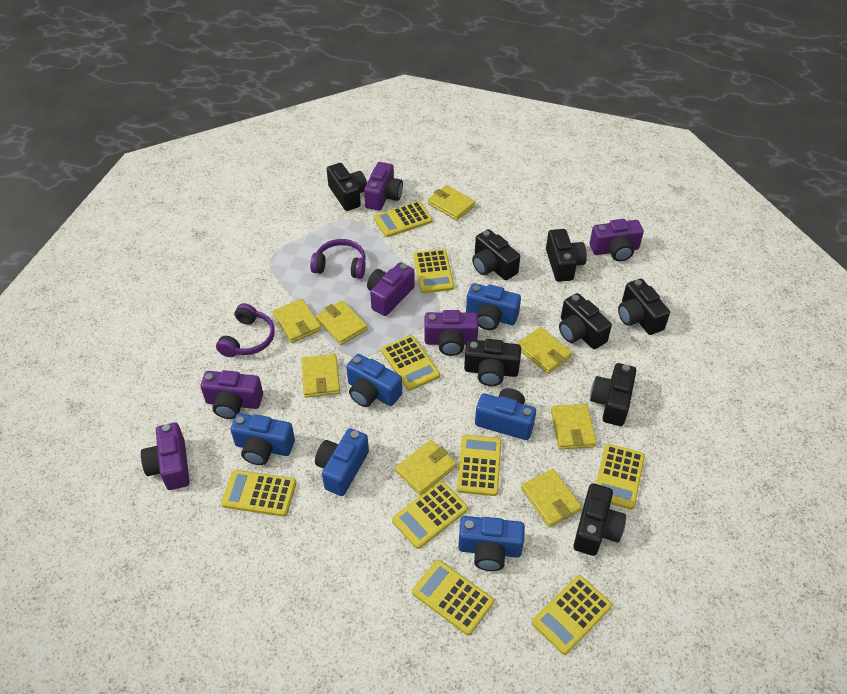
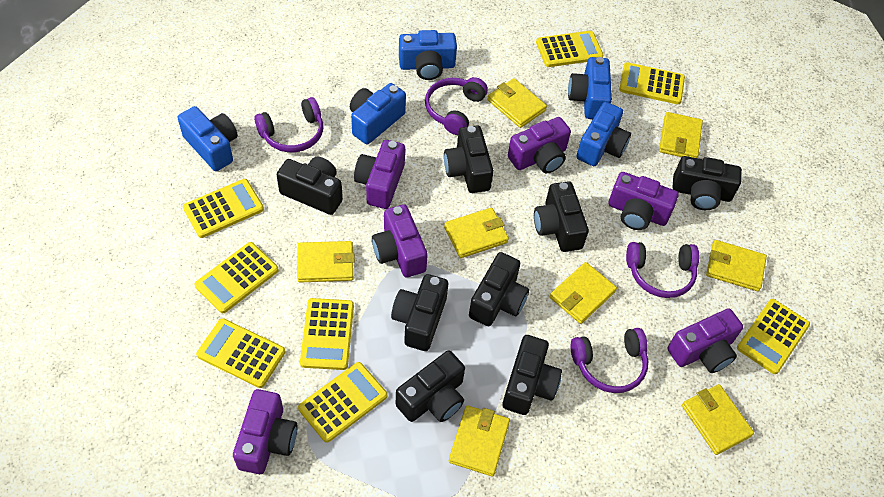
blue camera: 6 -> 5
purple headphones: 2 -> 4
yellow calculator: 9 -> 8

